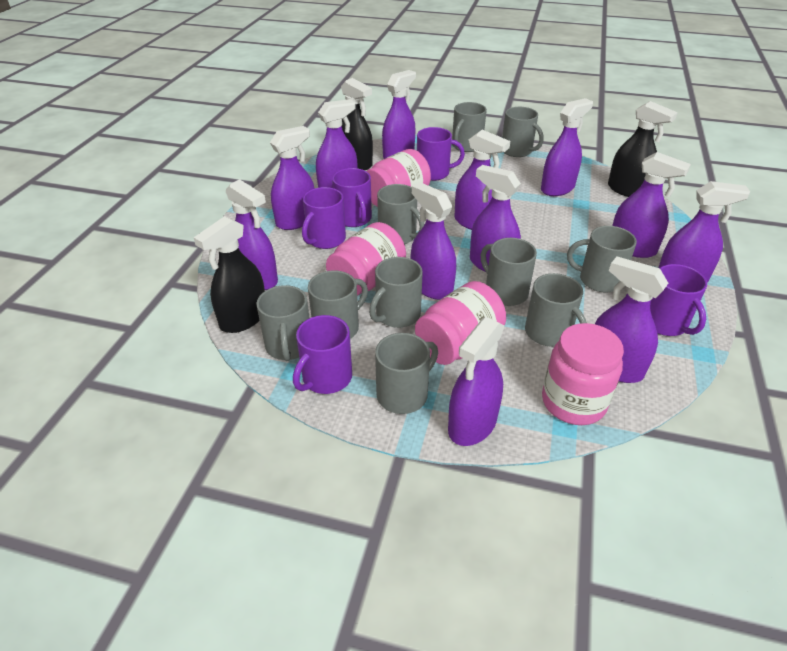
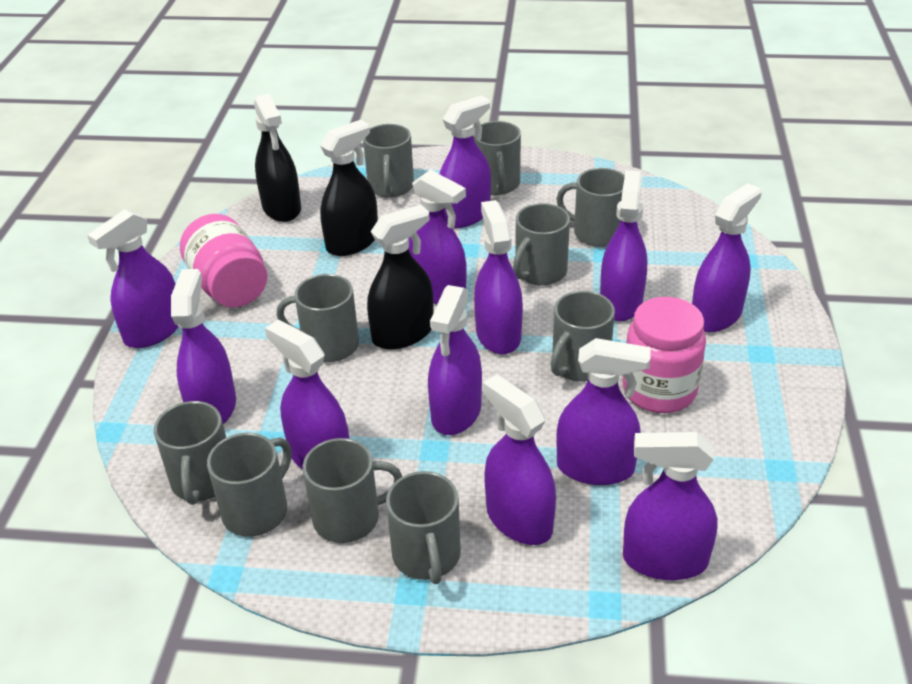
pink jar: 4 -> 2
purple mug: 5 -> 0

